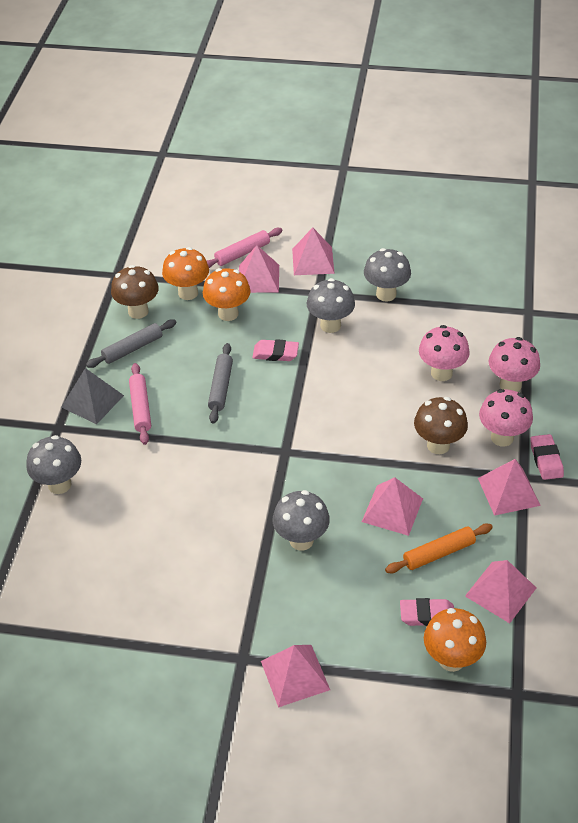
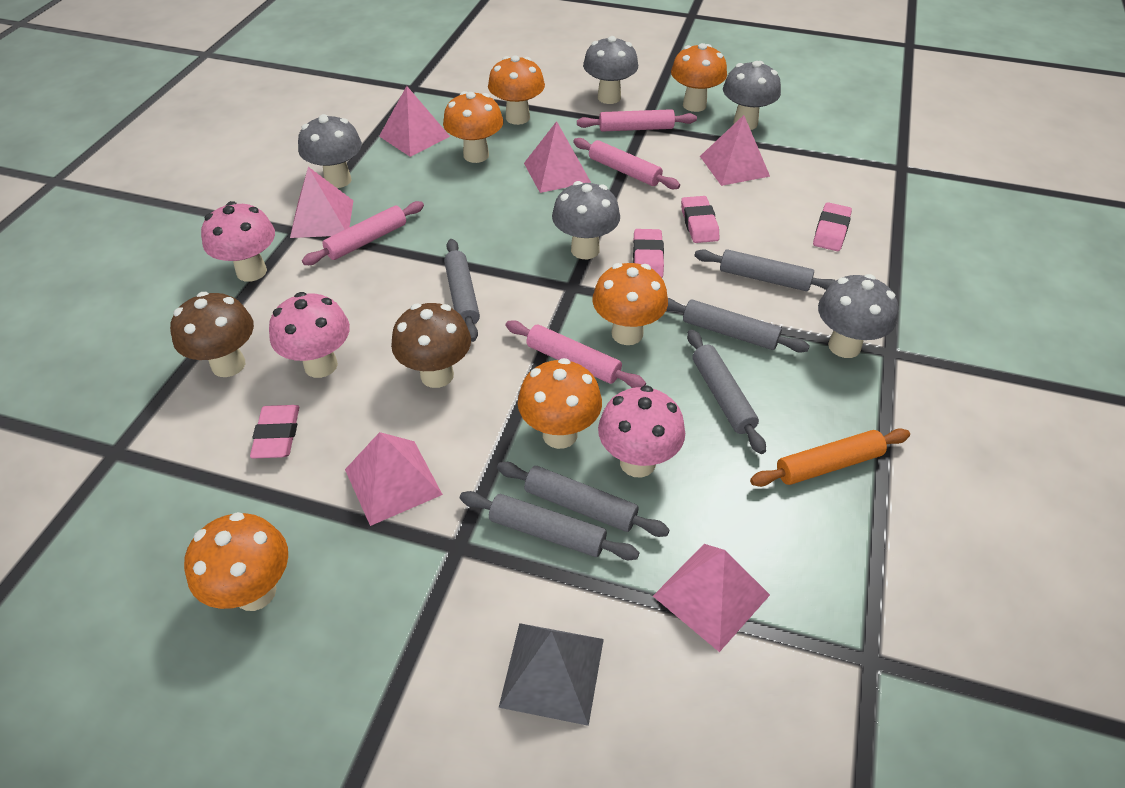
grey mushroom: 4 -> 5
grey rolling pin: 2 -> 6
orange mushroom: 3 -> 6
pink eraser: 3 -> 4
pink rolling pin: 2 -> 4

